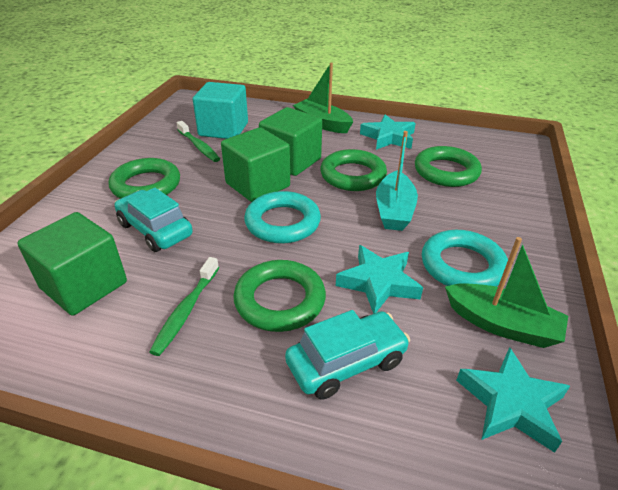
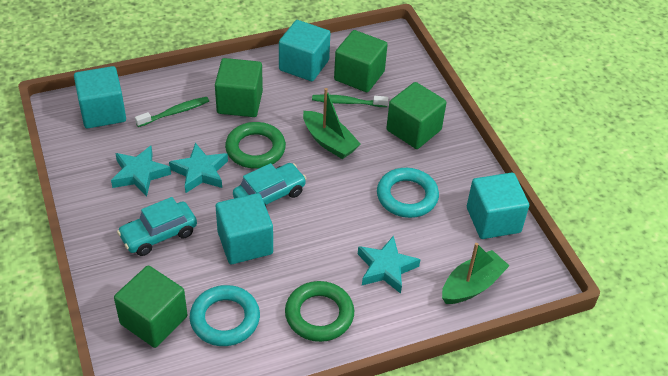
green cube: 3 -> 4
green ring: 4 -> 2
turquoise boat: 1 -> 0
turquoise cube: 1 -> 4

